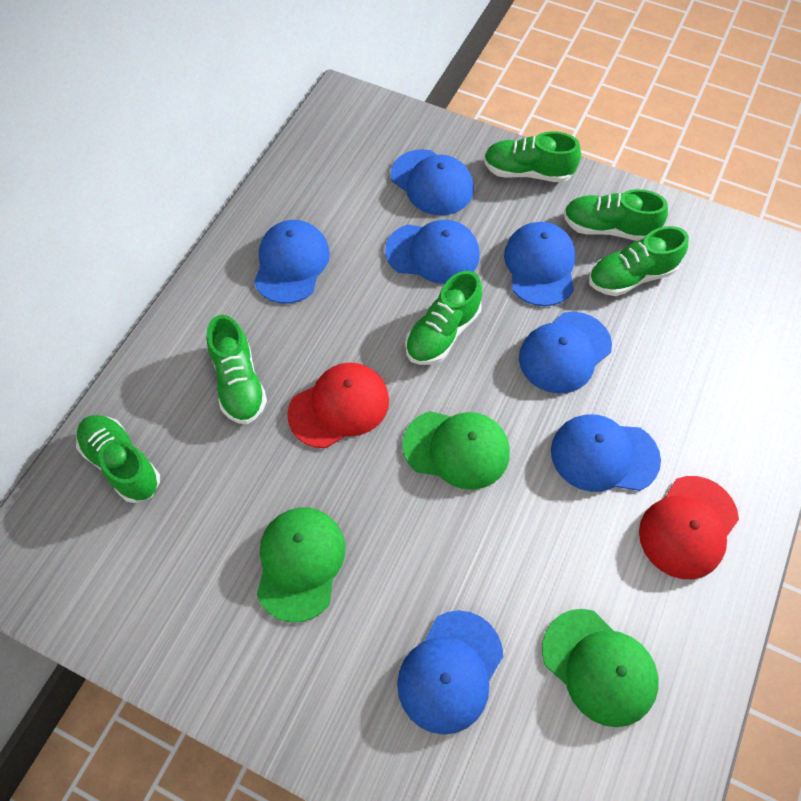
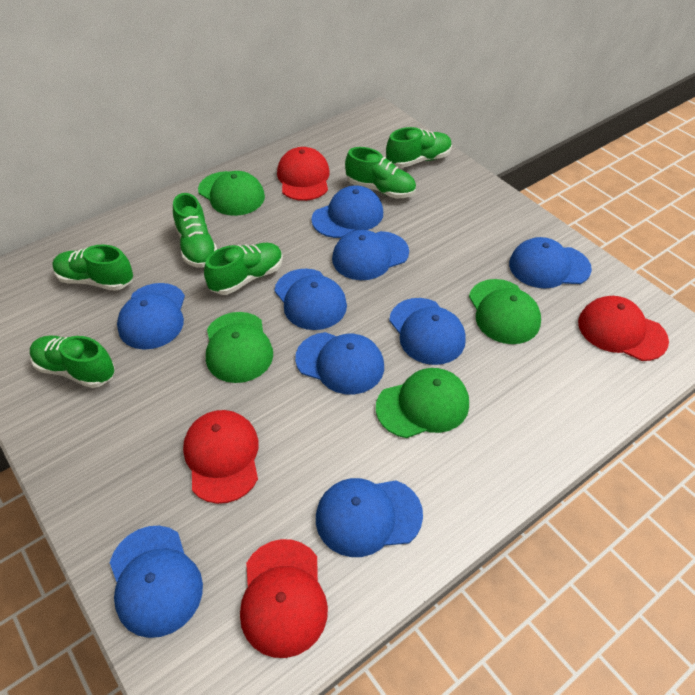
blue cap: 7 -> 9
green cap: 3 -> 4
red cap: 2 -> 4

